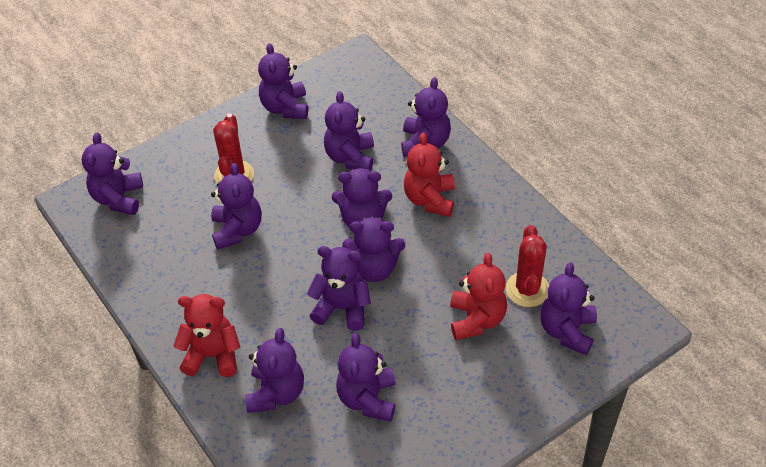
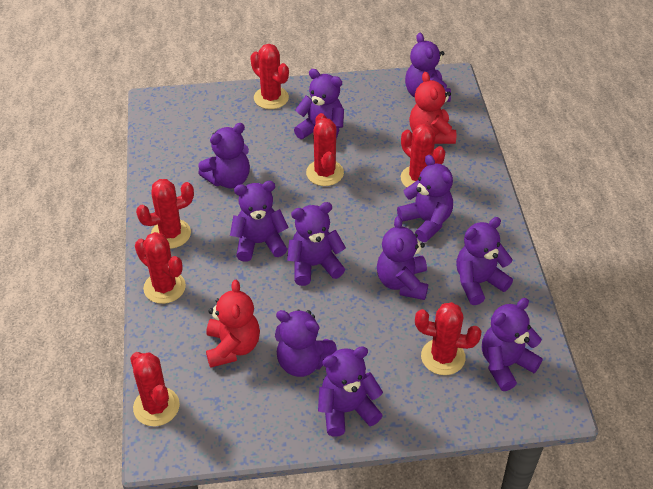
red cactus: 2 -> 7
red teddy bear: 3 -> 2

